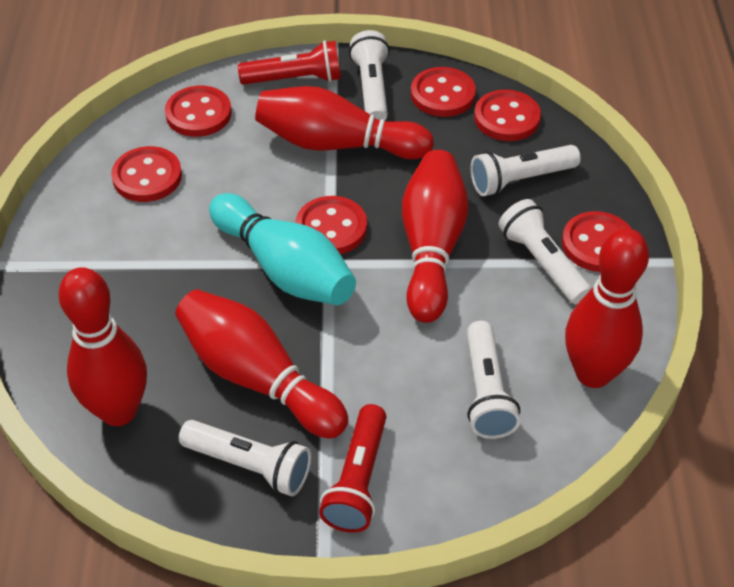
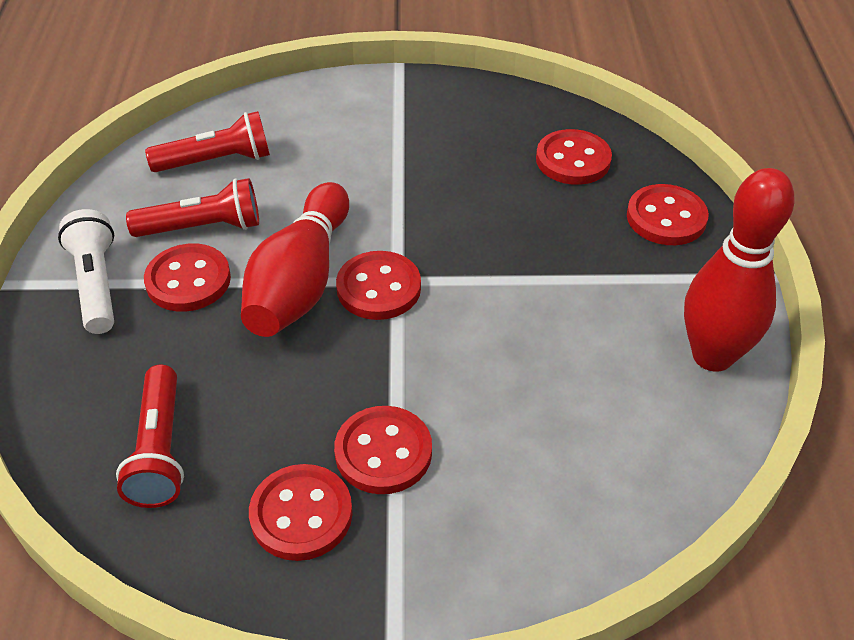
red bowling pin: 5 -> 2
red flashlight: 2 -> 3
turquoise bowling pin: 1 -> 0
white flashlight: 5 -> 1

